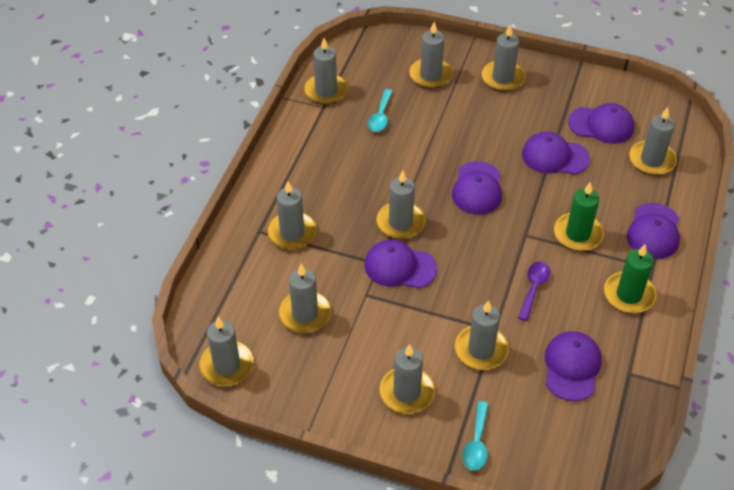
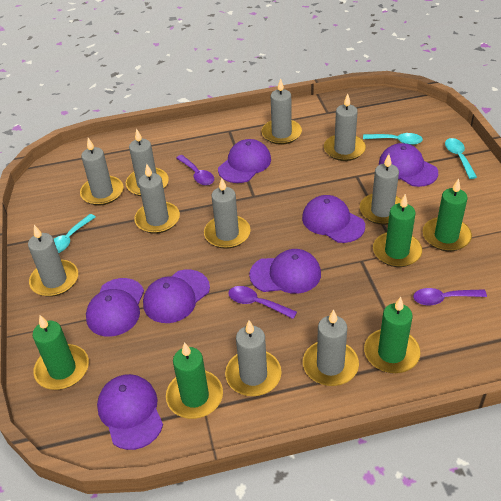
green candle: 2 -> 5
purple cap: 6 -> 7
purple spoon: 1 -> 3
turquoise spoon: 2 -> 3

